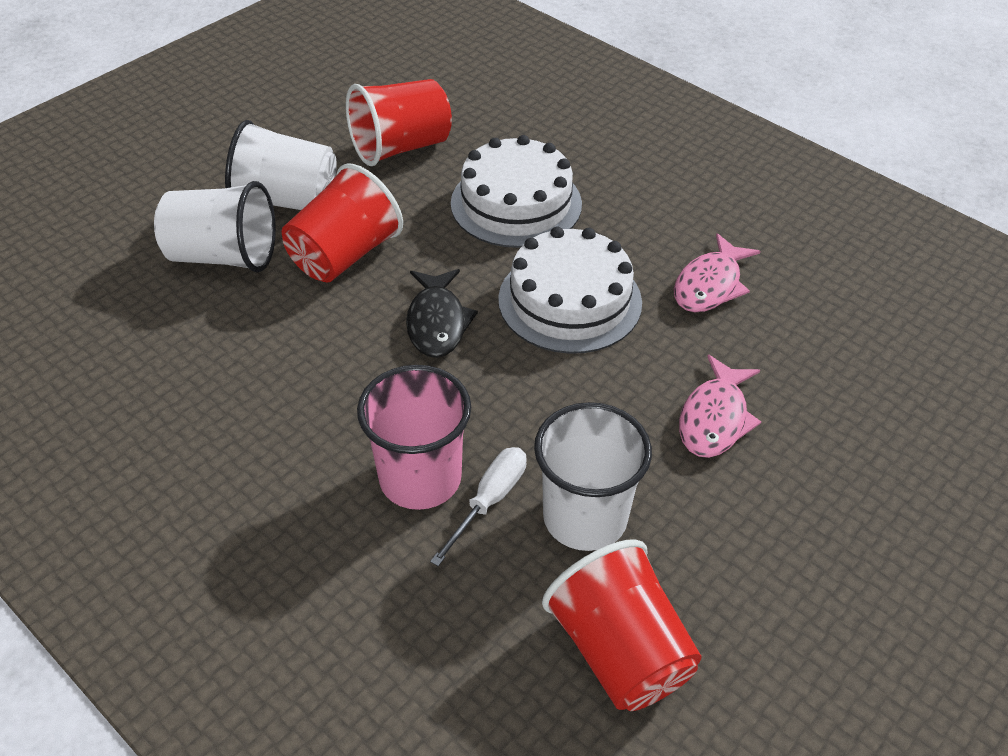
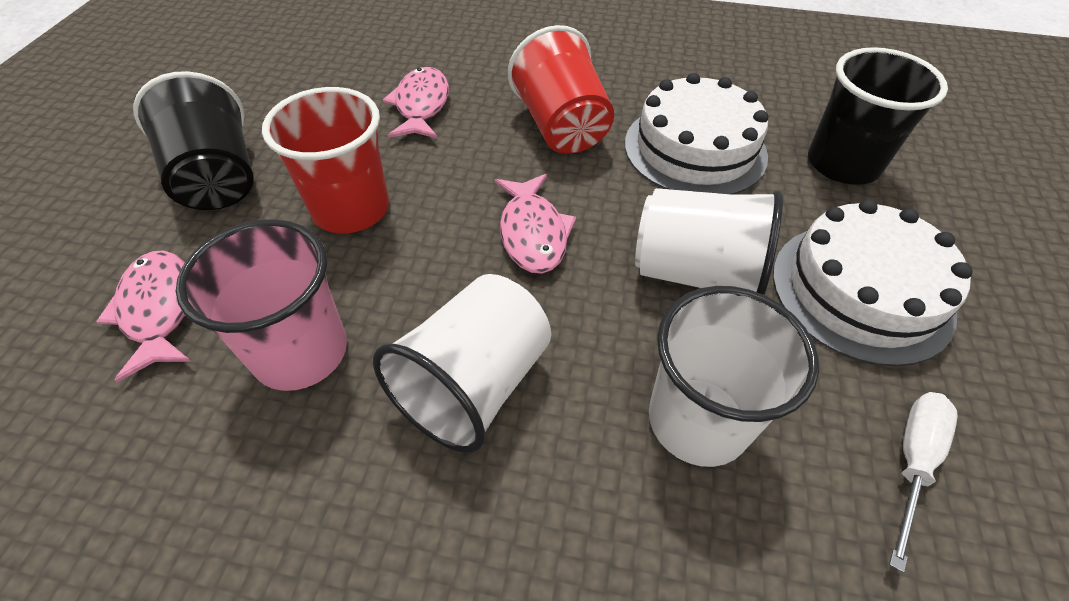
black cup: 0 -> 2
black fish: 1 -> 0
pink fish: 2 -> 3
red cup: 3 -> 2

